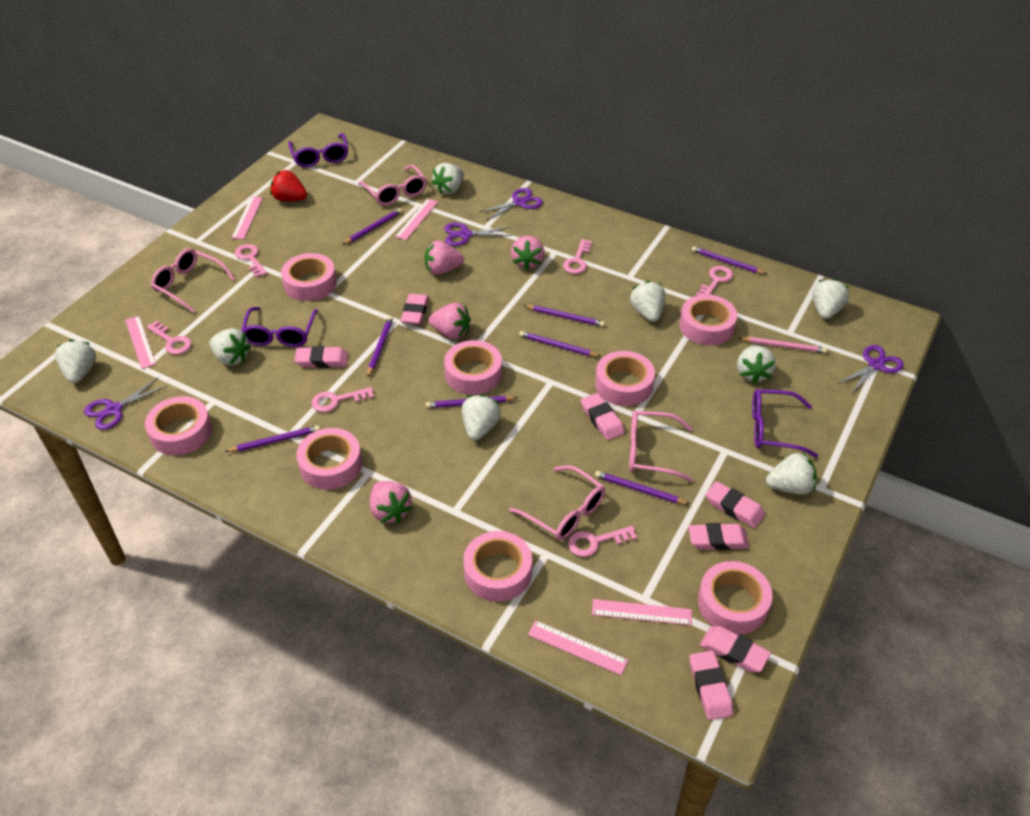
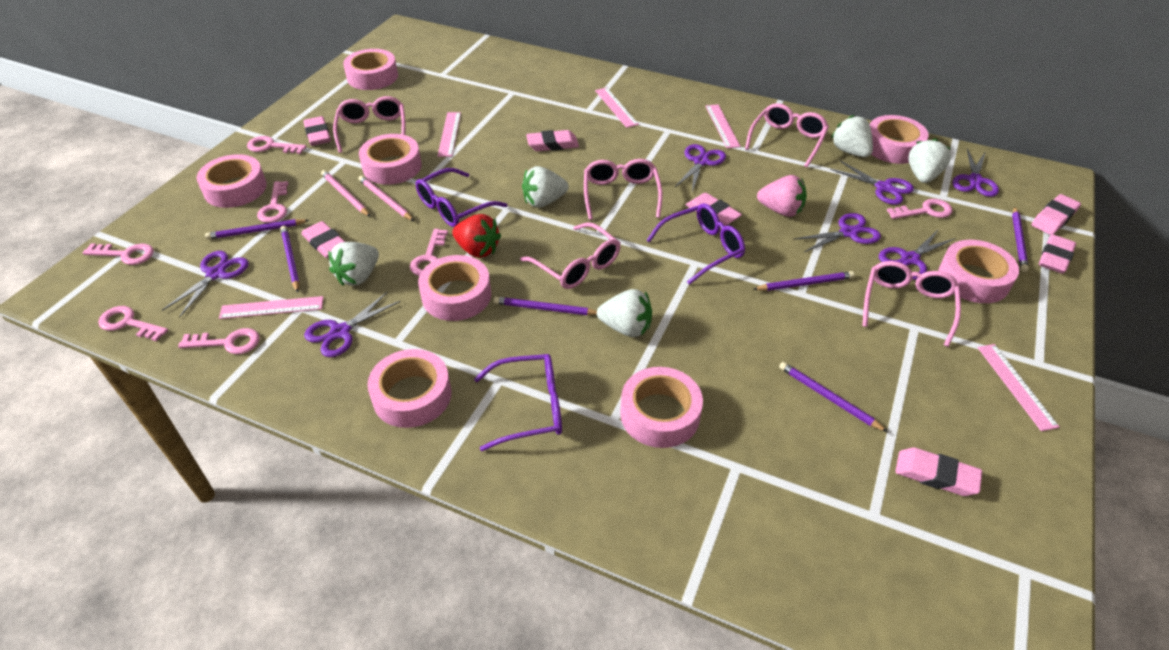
pink glasses: 4 -> 5
pink key: 6 -> 7
pink pencil: 1 -> 2
pink strawberry: 4 -> 1
purple pencil: 8 -> 6
purple scissors: 4 -> 7
white strawberry: 8 -> 5

